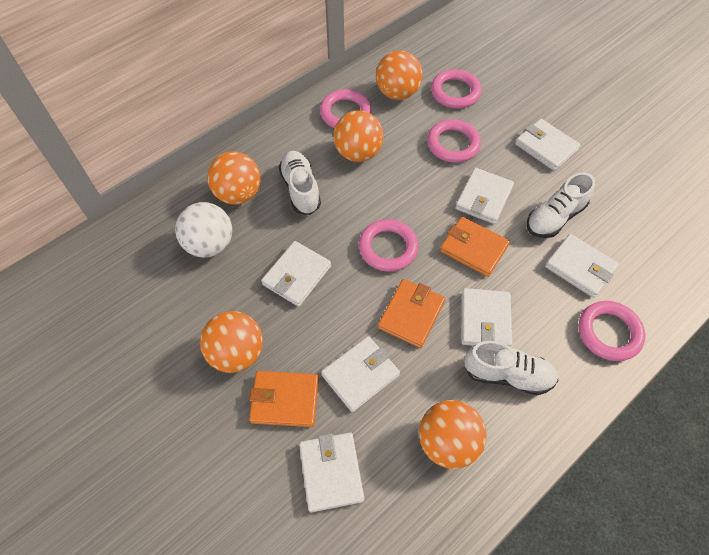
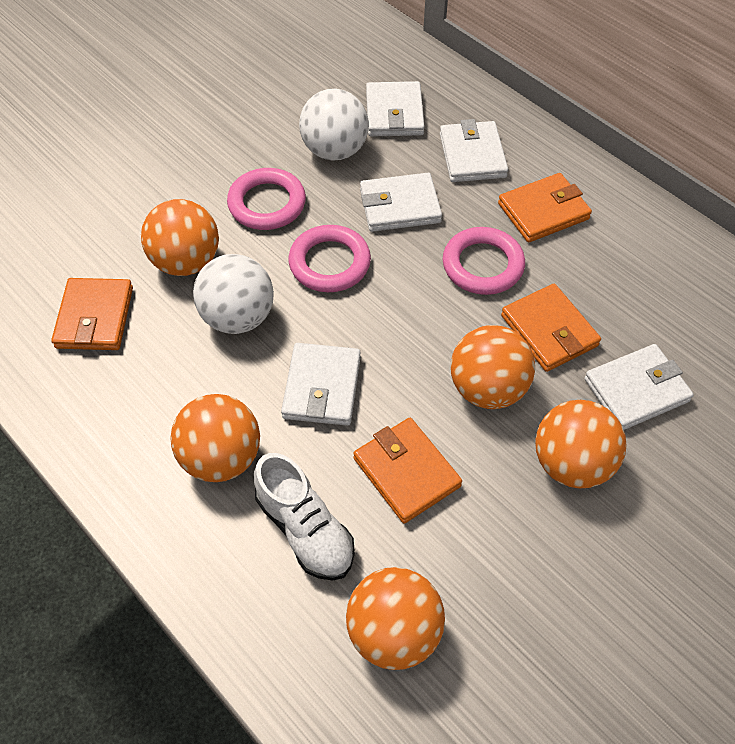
orange wallet: 3 -> 4
pink ring: 5 -> 3
white ball: 1 -> 2
white shoe: 3 -> 1
white wallet: 7 -> 5

